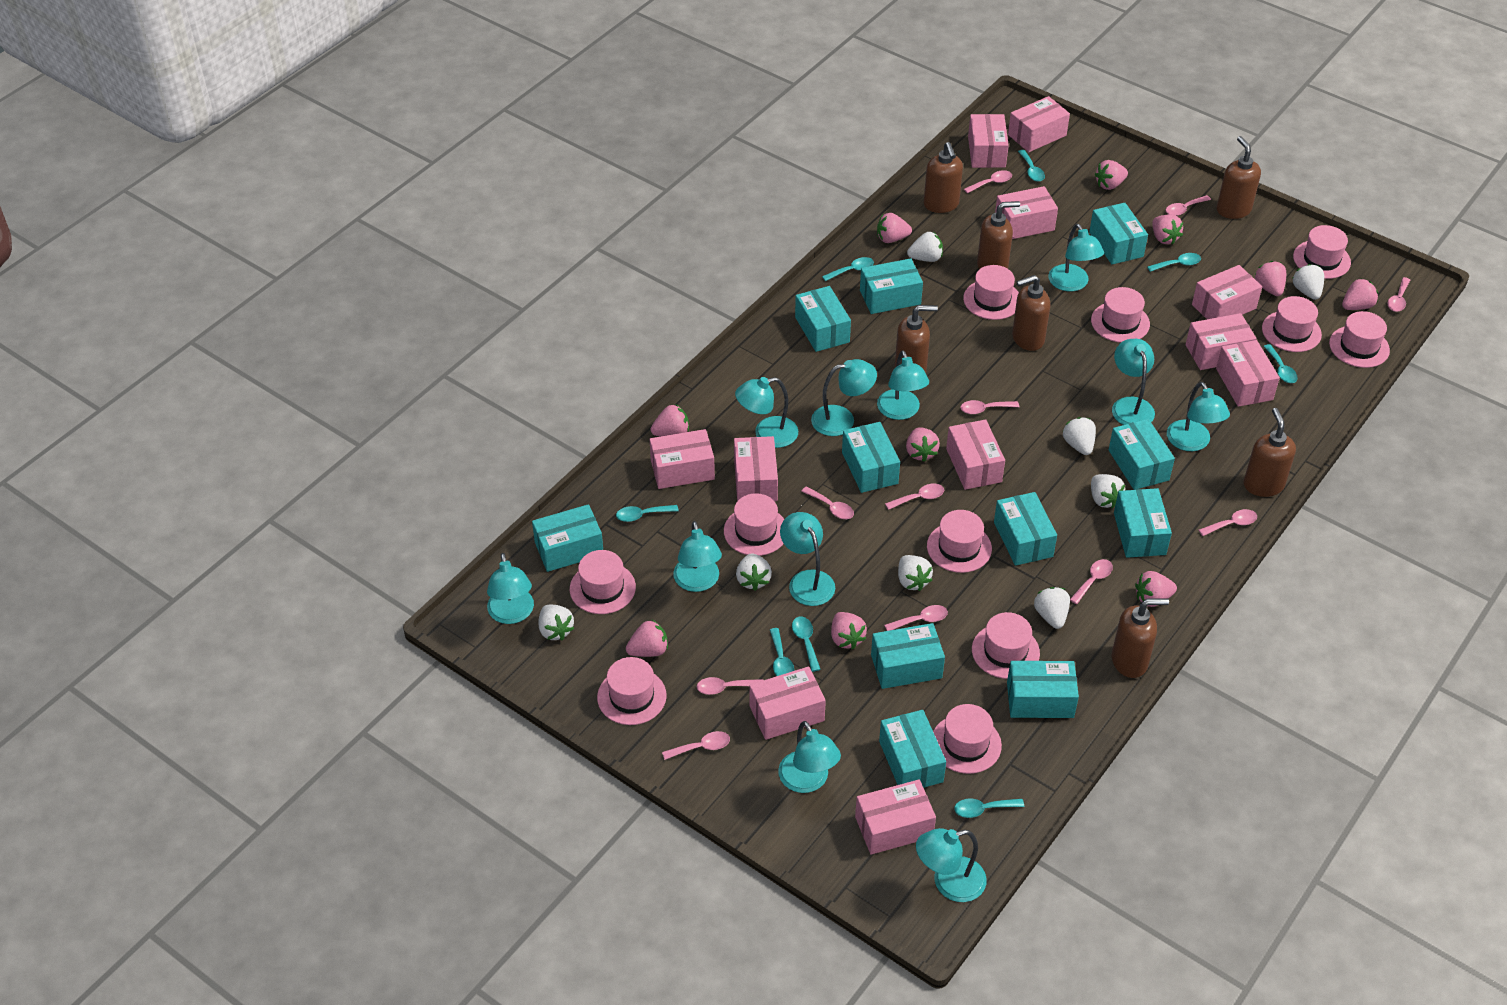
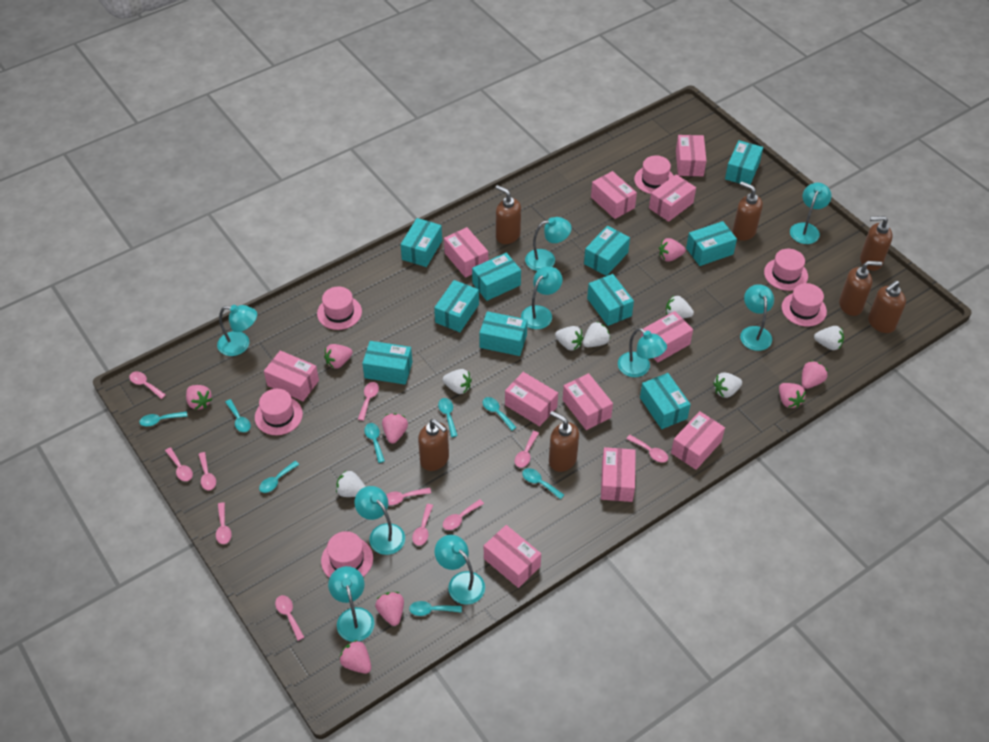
pink hat: 11 -> 6
pink strawberry: 10 -> 8
turquoise box: 11 -> 10
turquoise lamp: 11 -> 9
white strawberry: 8 -> 7

